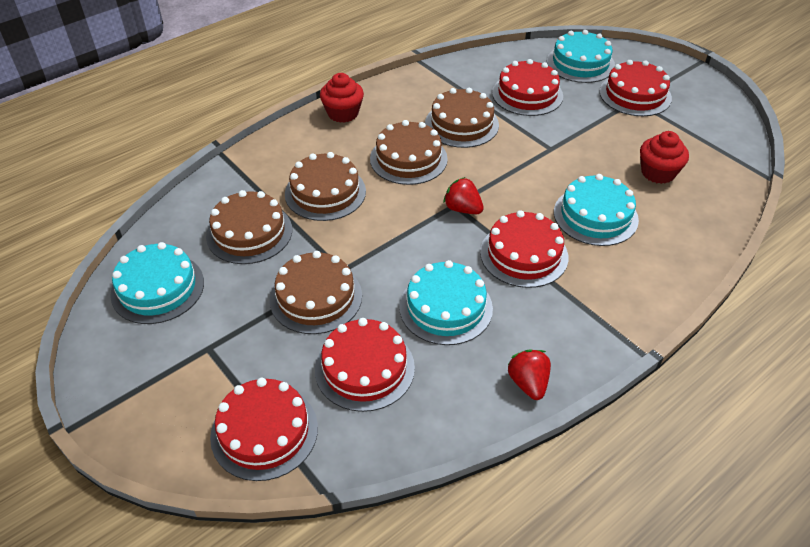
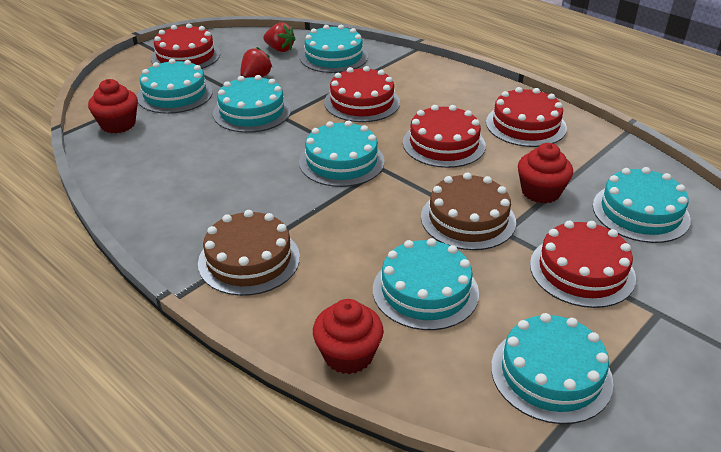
brown cake: 5 -> 2
red cupcake: 2 -> 3
turquoise cake: 4 -> 7

